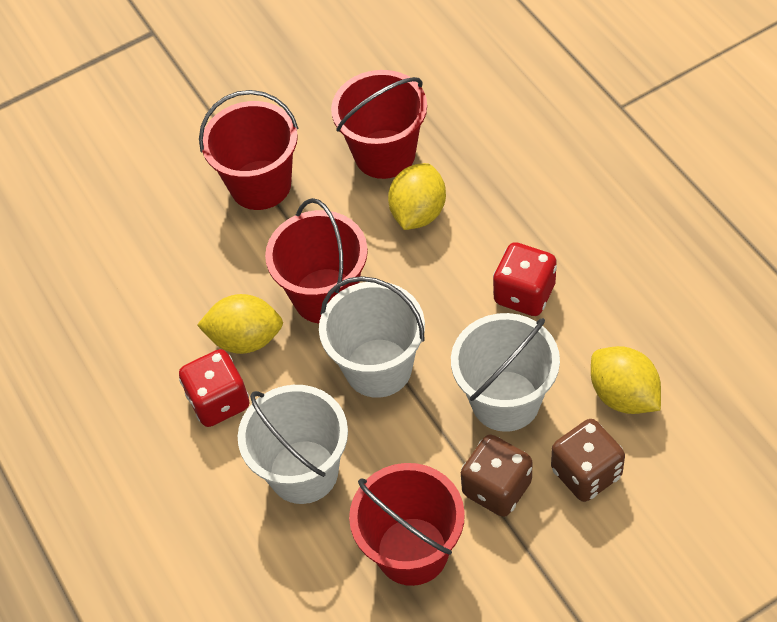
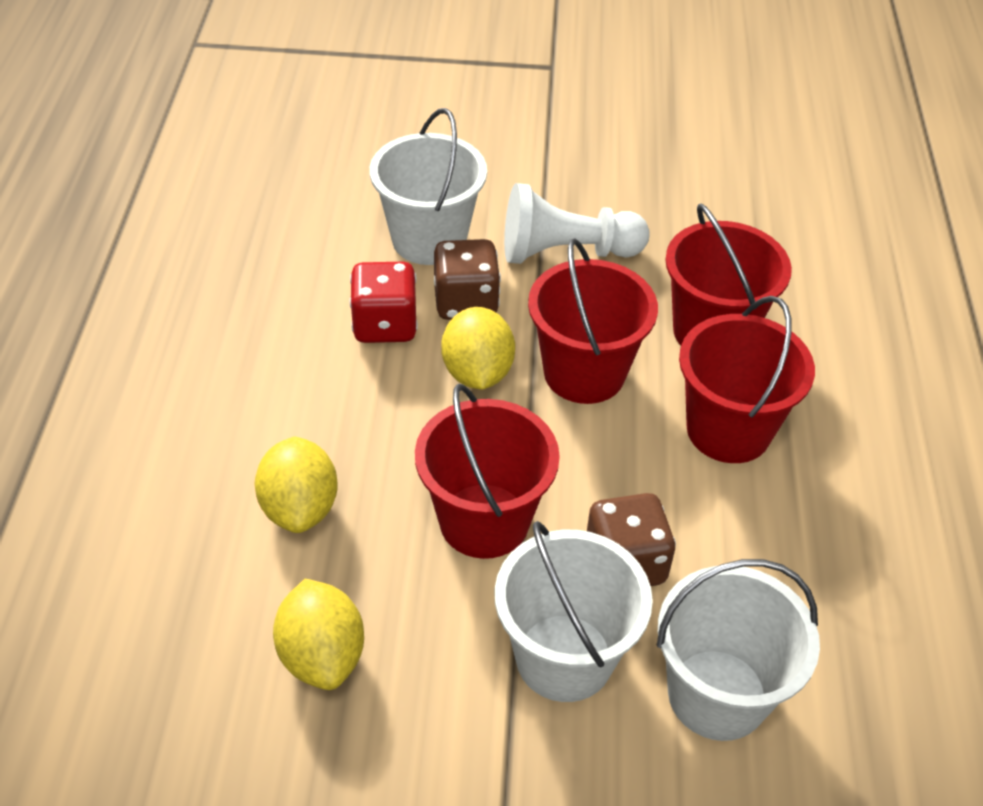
red dice: 2 -> 1
white pawn: 0 -> 1

